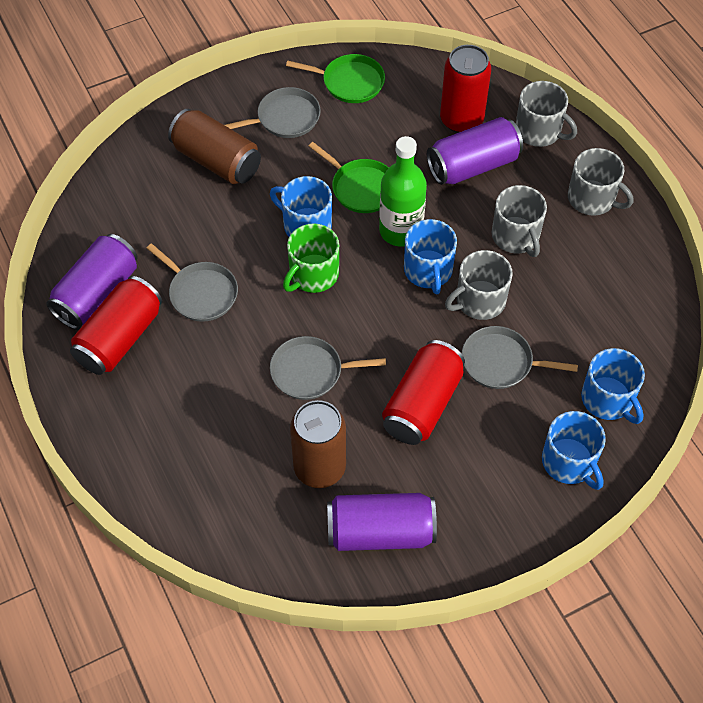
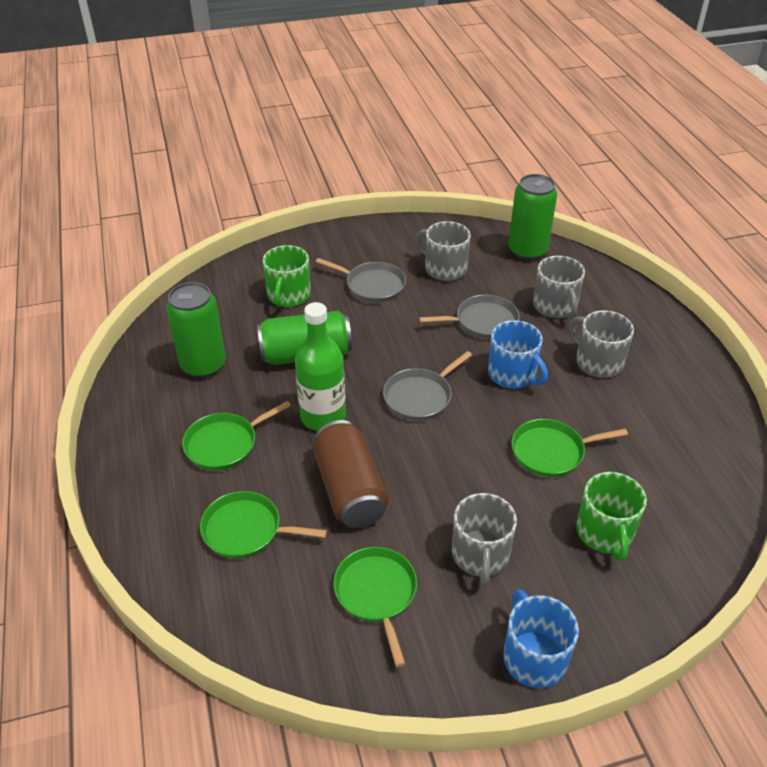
blue mug: 4 -> 2
brown can: 2 -> 1
green can: 0 -> 3
green mug: 1 -> 2
green pan: 2 -> 4
grey pan: 4 -> 3
purple can: 3 -> 0
red can: 3 -> 0

